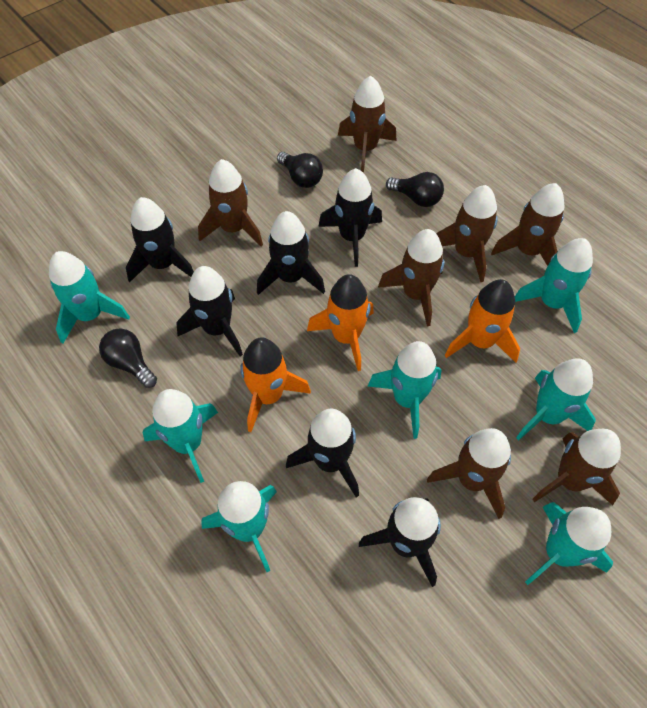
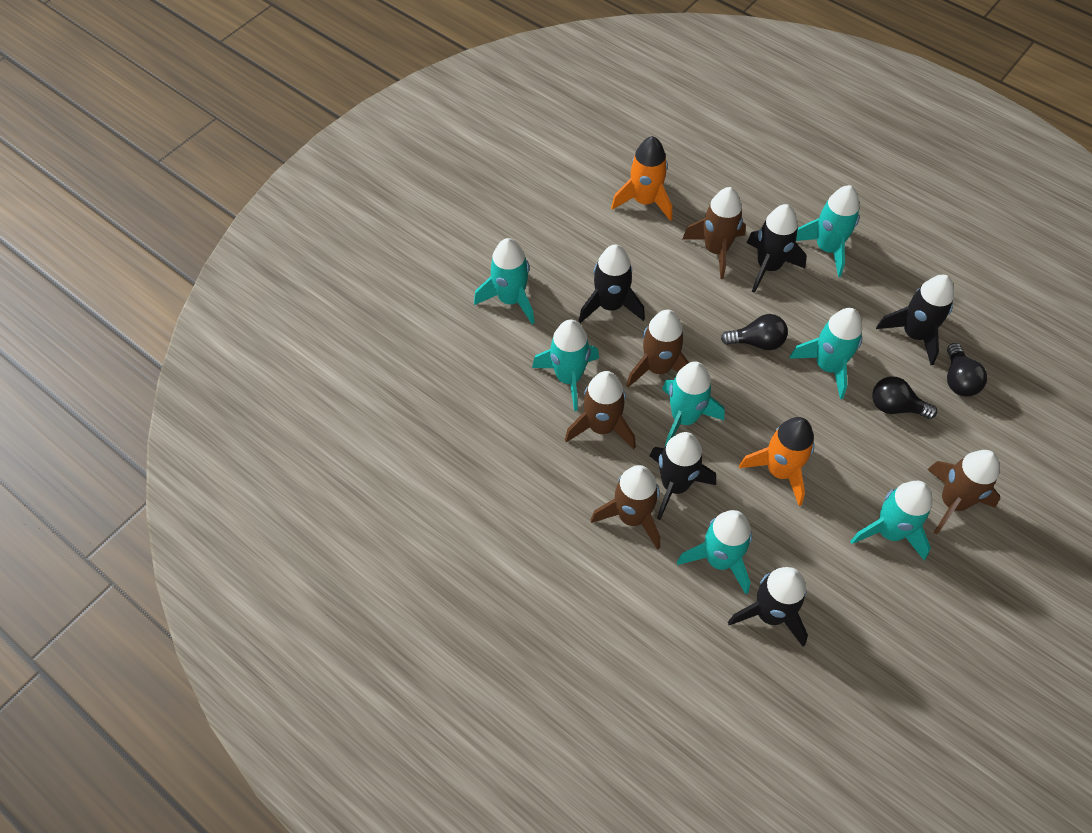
black rocket: 6 -> 5
brown rocket: 7 -> 5
orange rocket: 3 -> 2

